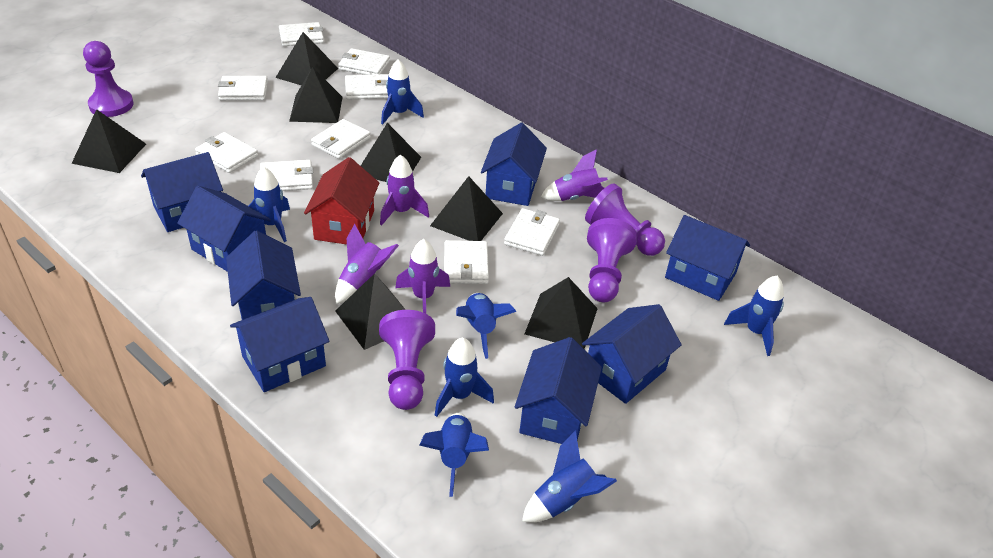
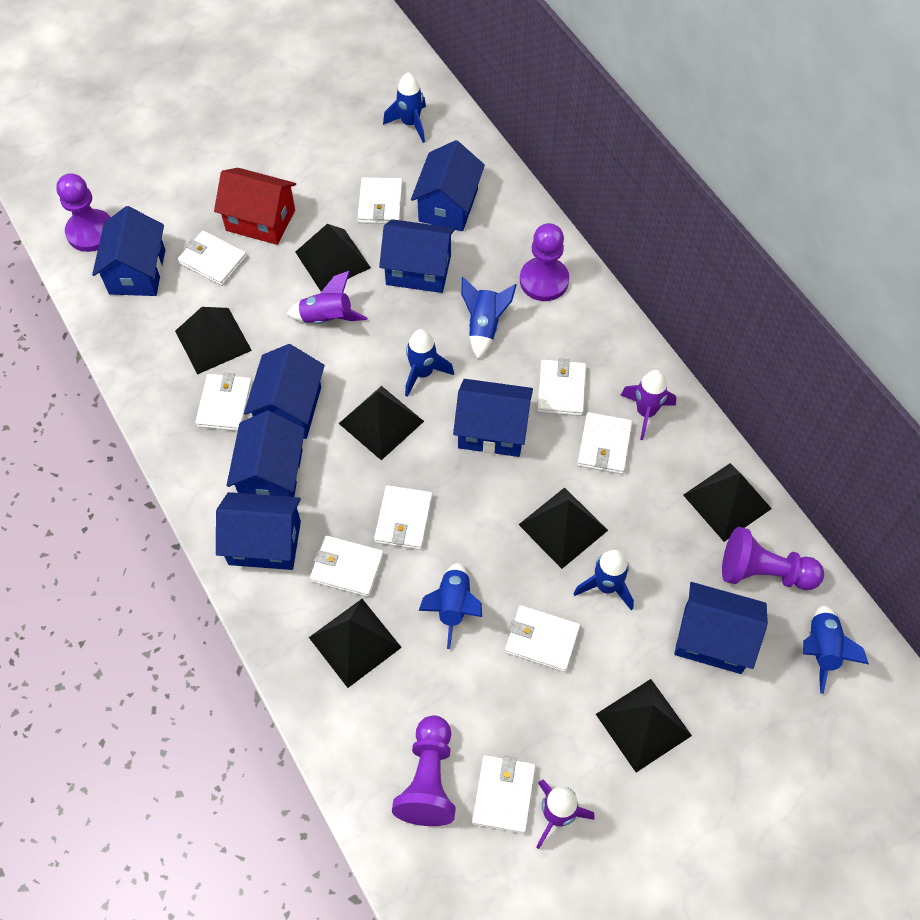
blue rocket: 7 -> 6
purple rocket: 4 -> 3

